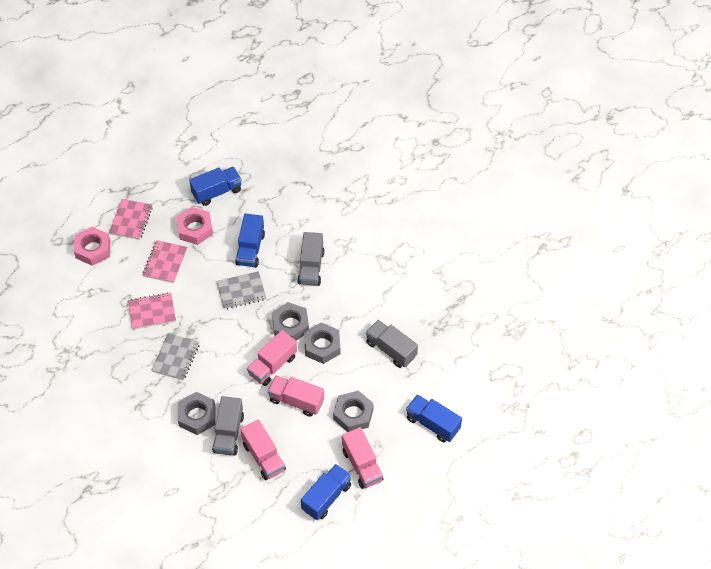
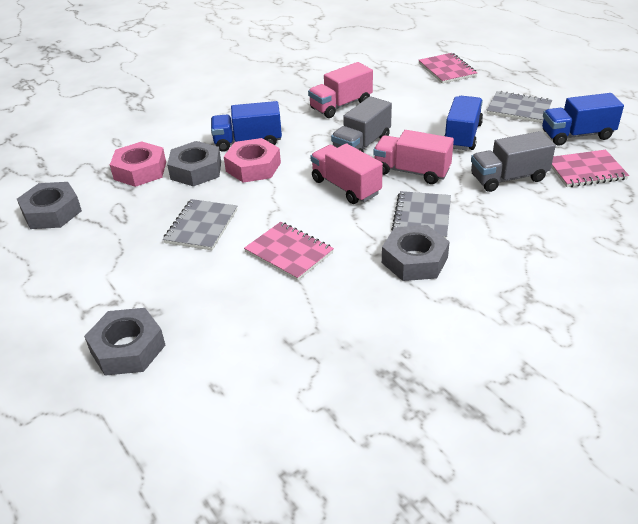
blue truck: 4 -> 3
grey notebook: 2 -> 3
grey truck: 3 -> 2
pink truck: 4 -> 3

